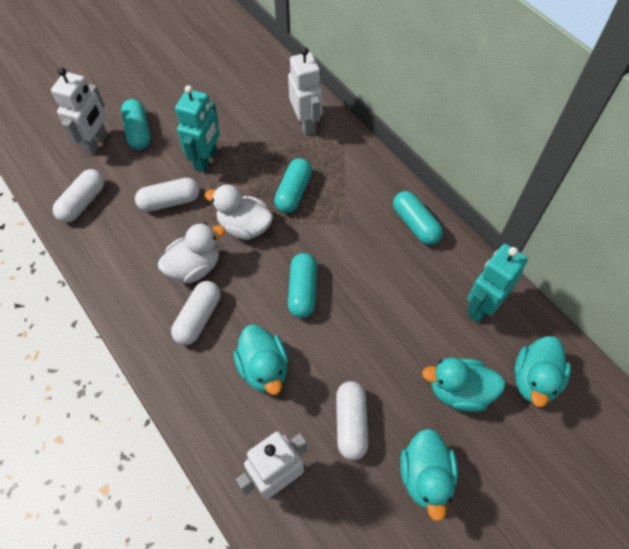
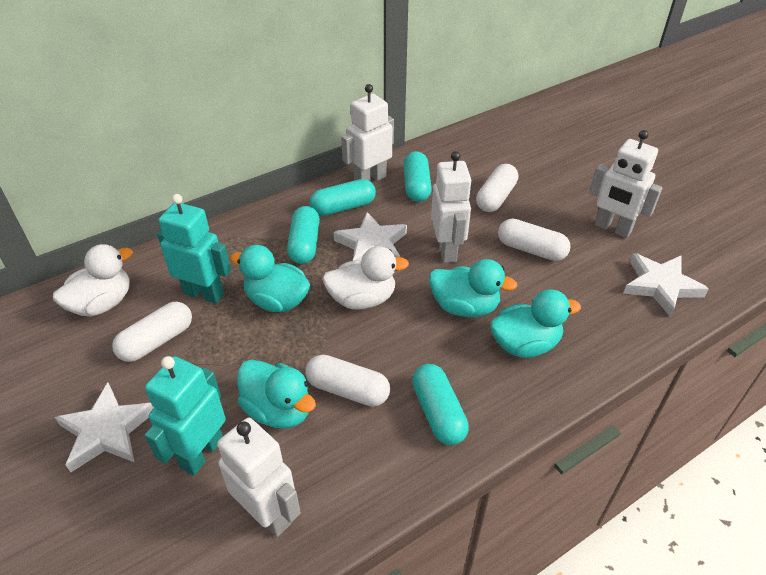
white robot: 3 -> 4
white star: 0 -> 3

